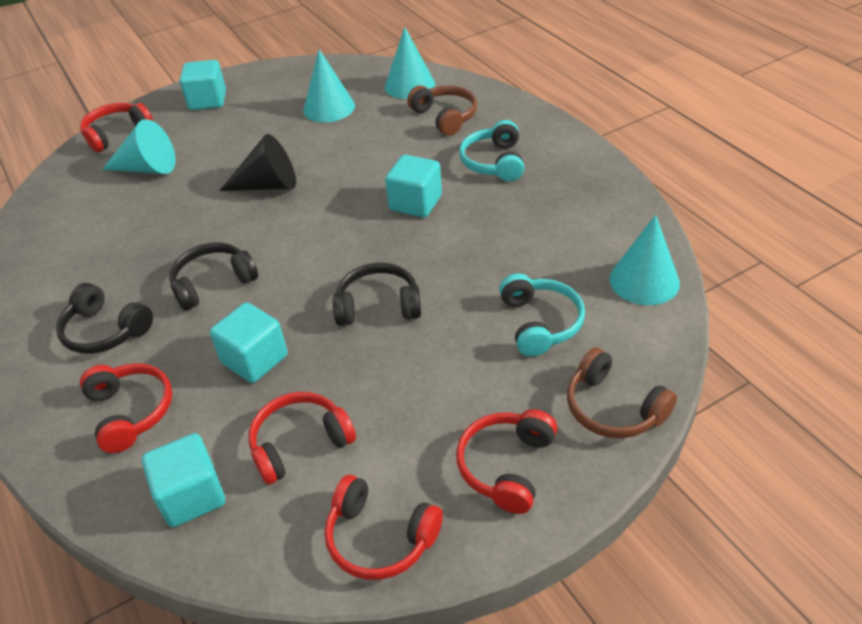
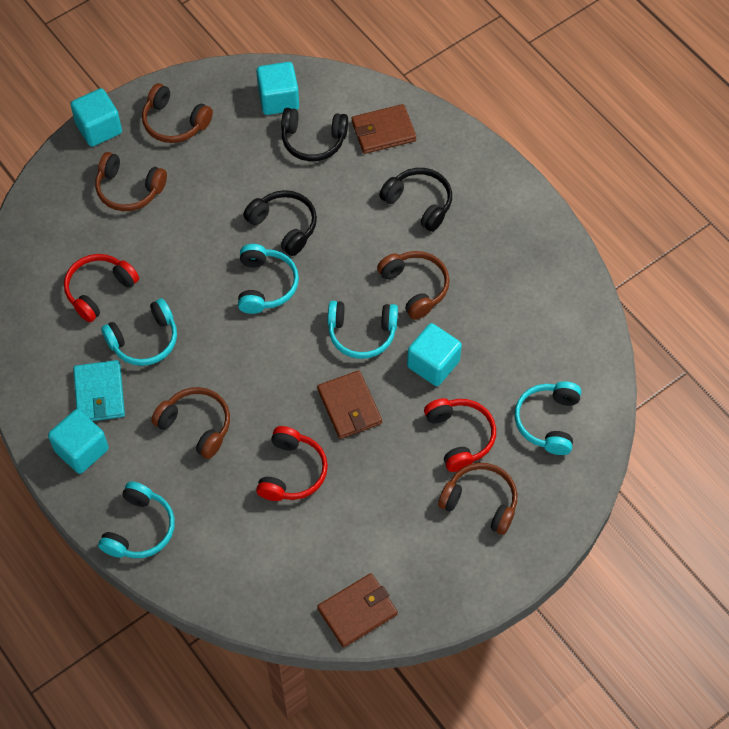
black cone: 1 -> 0
brown headphones: 2 -> 5
brown wallet: 0 -> 3
red headphones: 5 -> 3
turquoise cone: 4 -> 0
turquoise headphones: 2 -> 5
turquoise wallet: 0 -> 1

